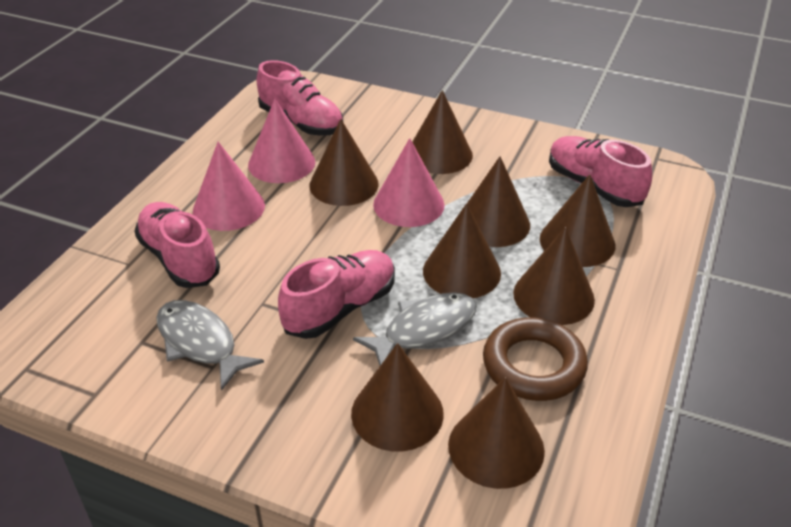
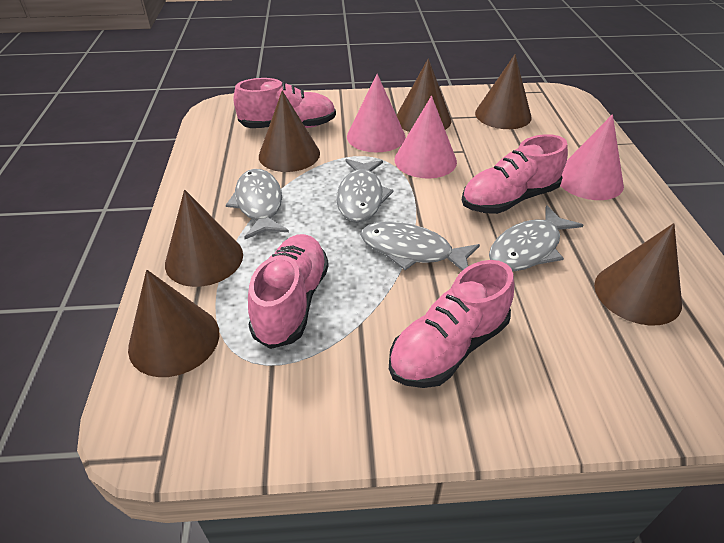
brown cone: 8 -> 6
brown ring: 1 -> 0
grey fish: 2 -> 4

